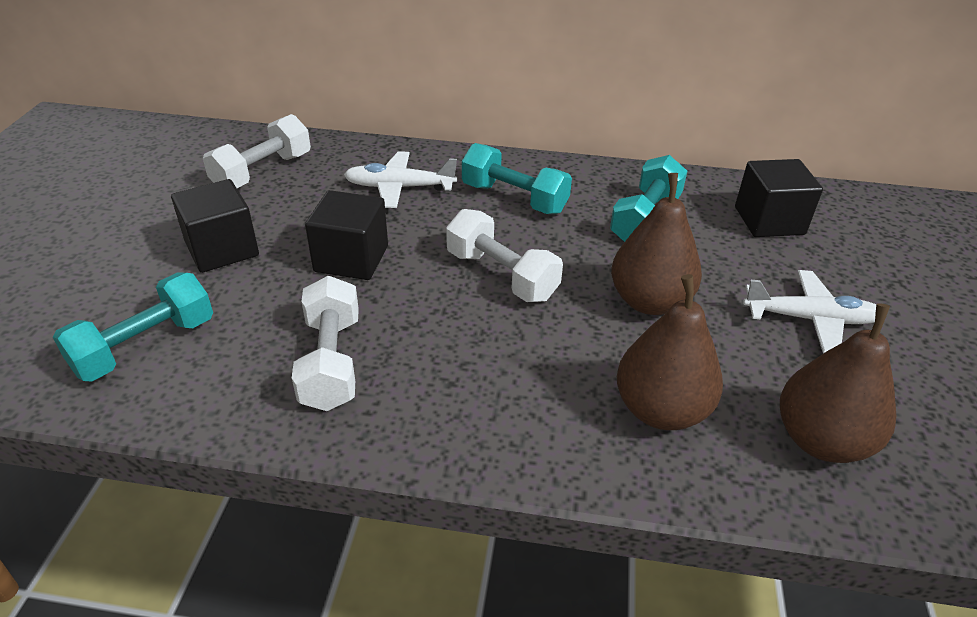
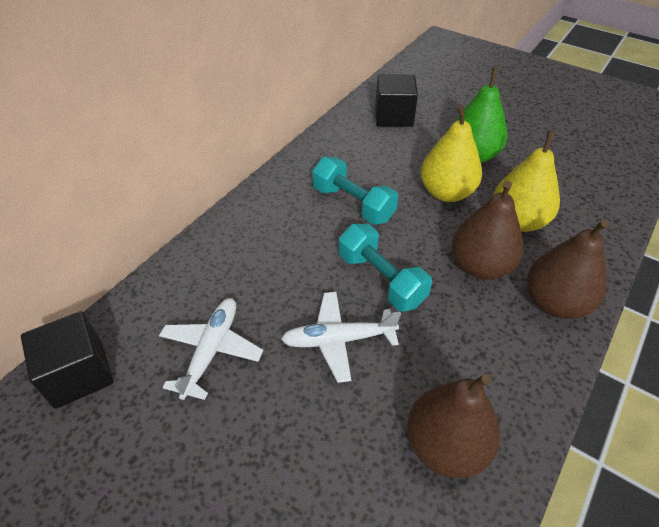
black cube: 3 -> 2
green pear: 0 -> 1
turquoise dumbbell: 3 -> 2
white dumbbell: 3 -> 0
yellow pear: 0 -> 2

